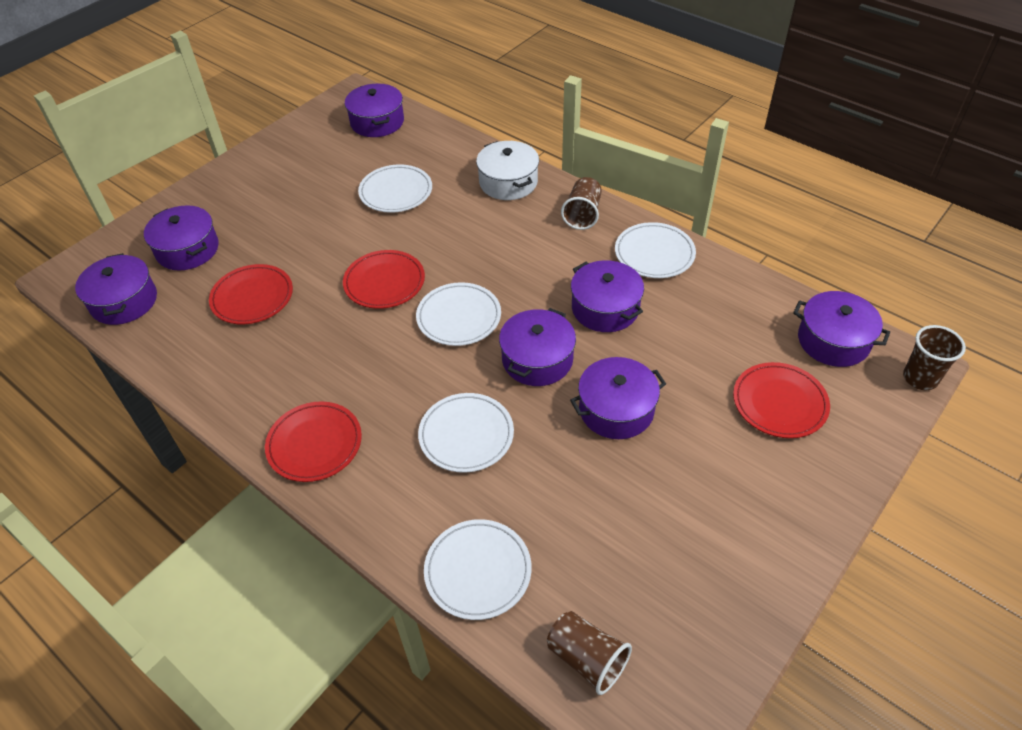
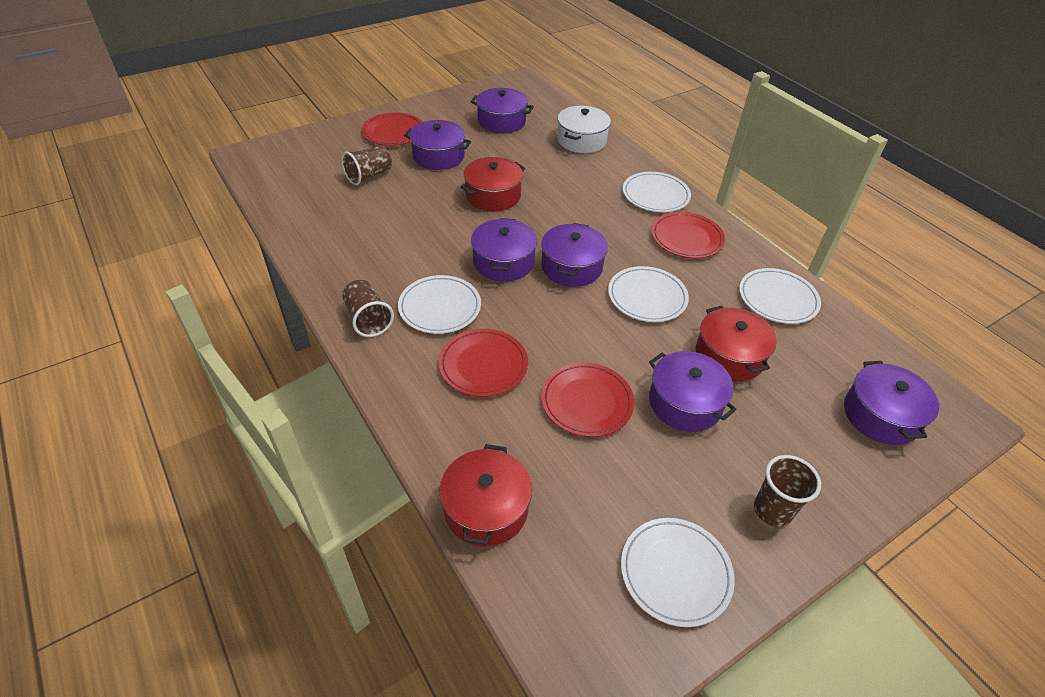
purple pot: 7 -> 6
red pot: 0 -> 3

